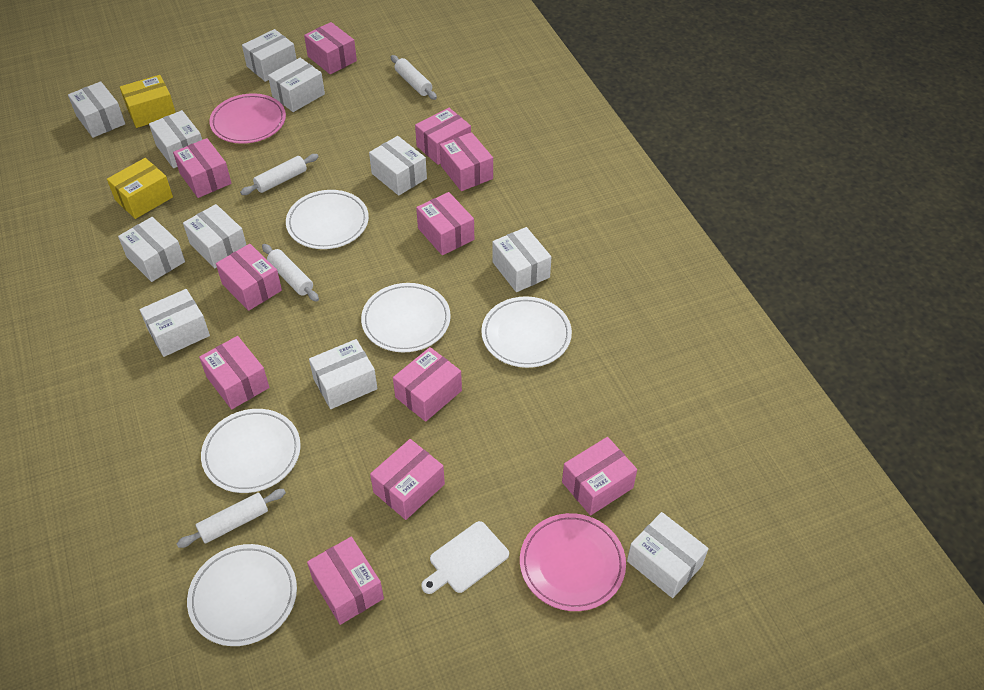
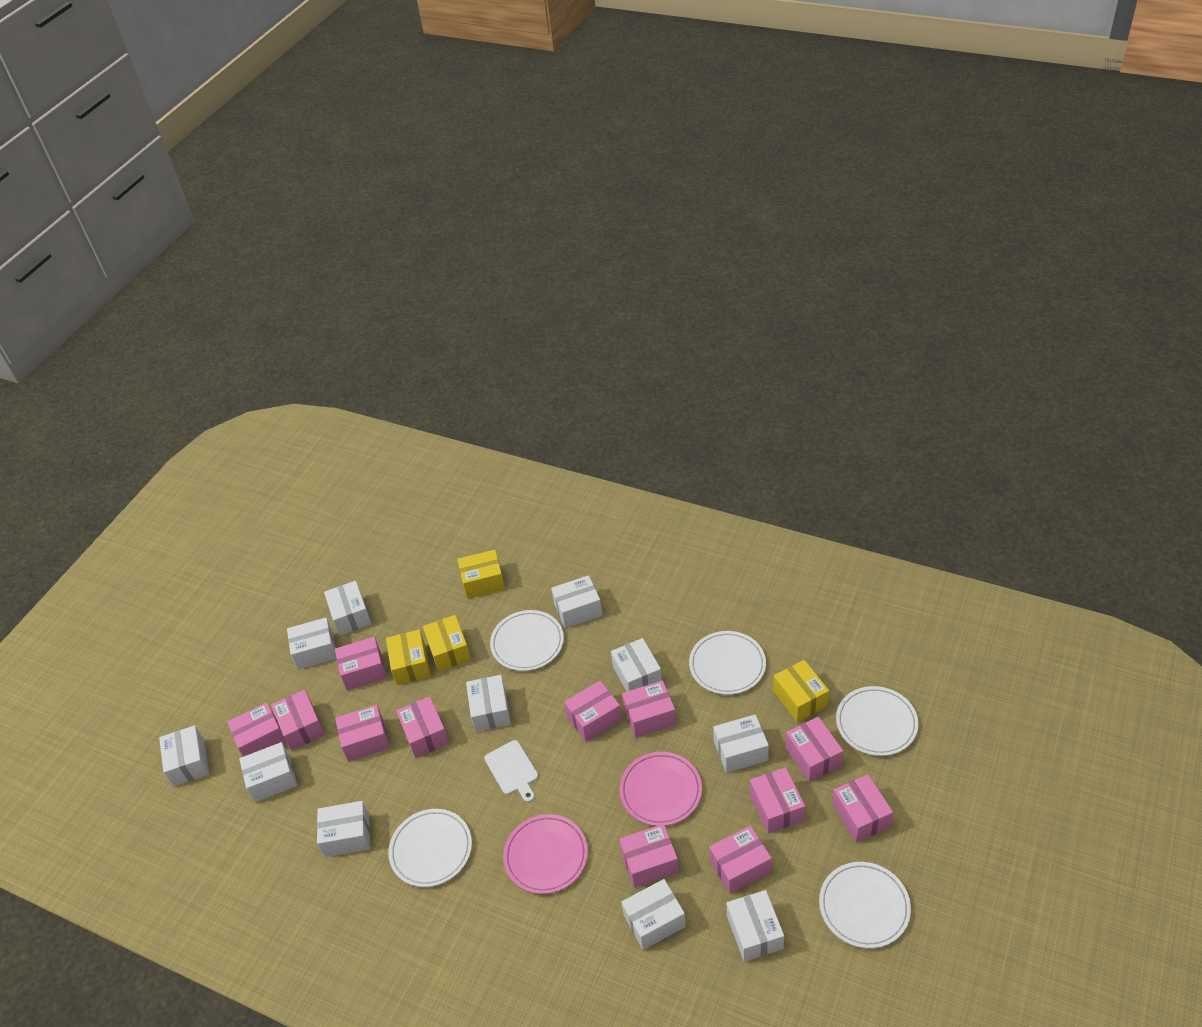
pink box: 11 -> 12
white rolling pin: 4 -> 0
yellow box: 2 -> 4

